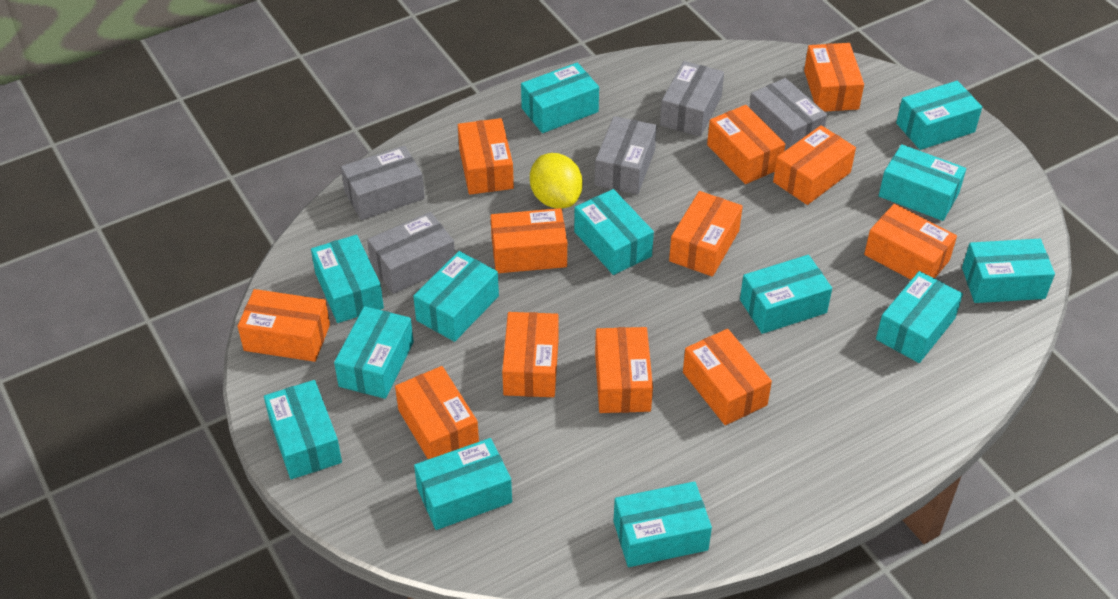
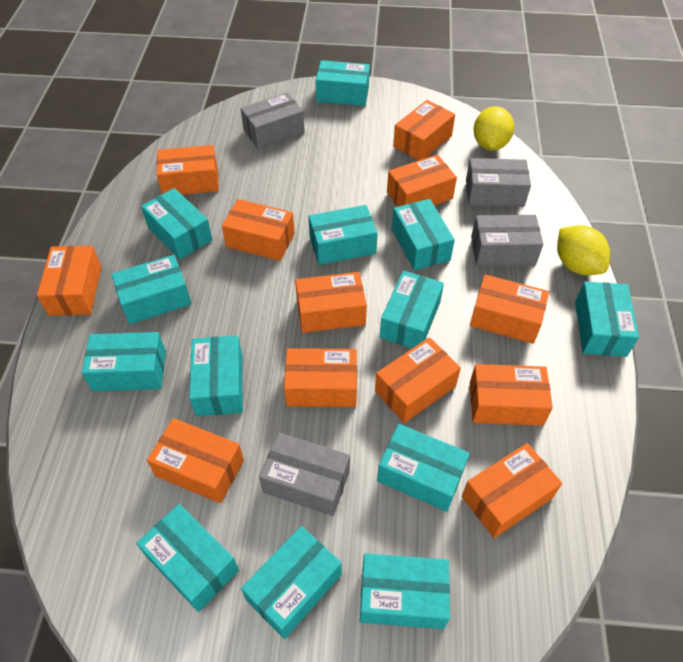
grey box: 5 -> 4
yellow lemon: 1 -> 2

